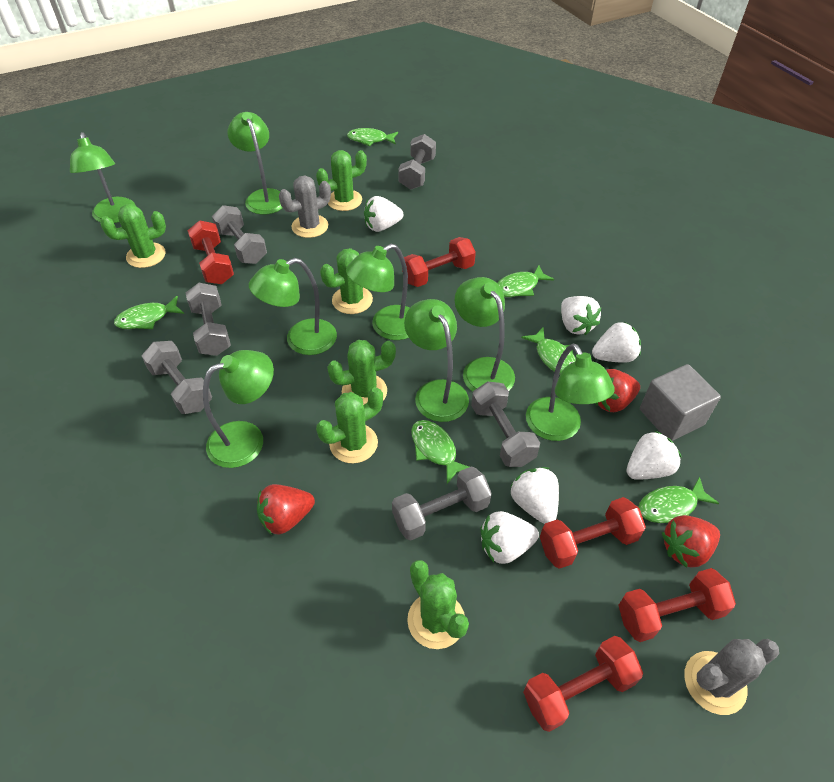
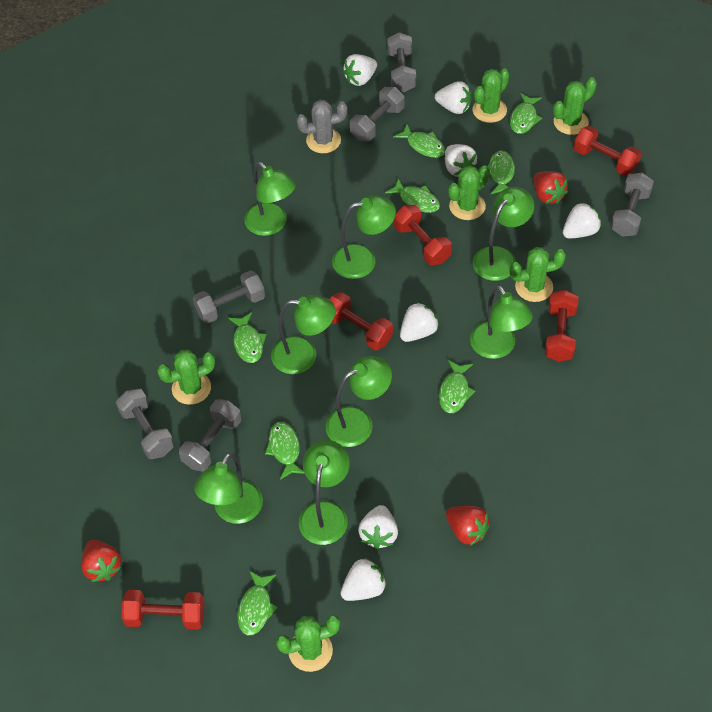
green fish: 6 -> 8
grey cactus: 2 -> 1
grey cube: 1 -> 0
white strawberry: 6 -> 7

